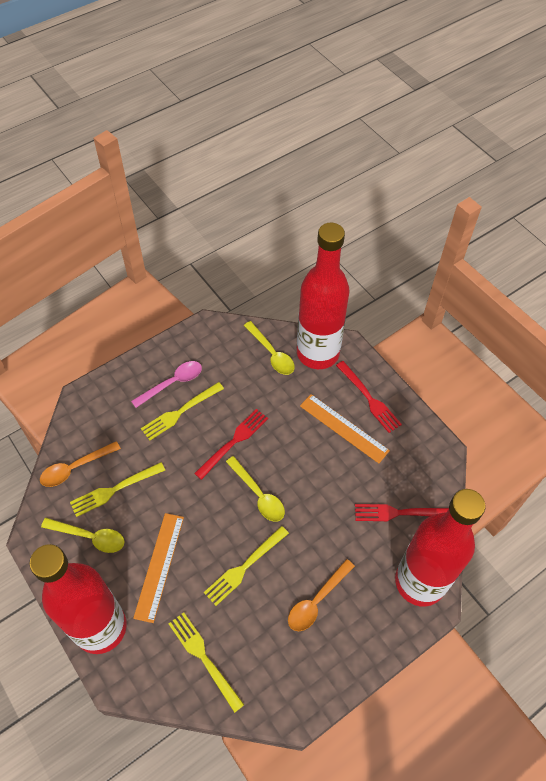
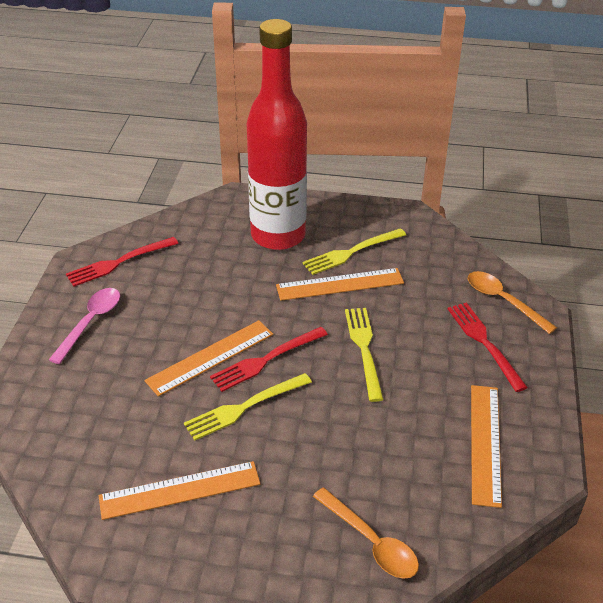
orange ruler: 2 -> 4
red bottle: 3 -> 1
yellow fork: 4 -> 3
yellow spoon: 3 -> 0

